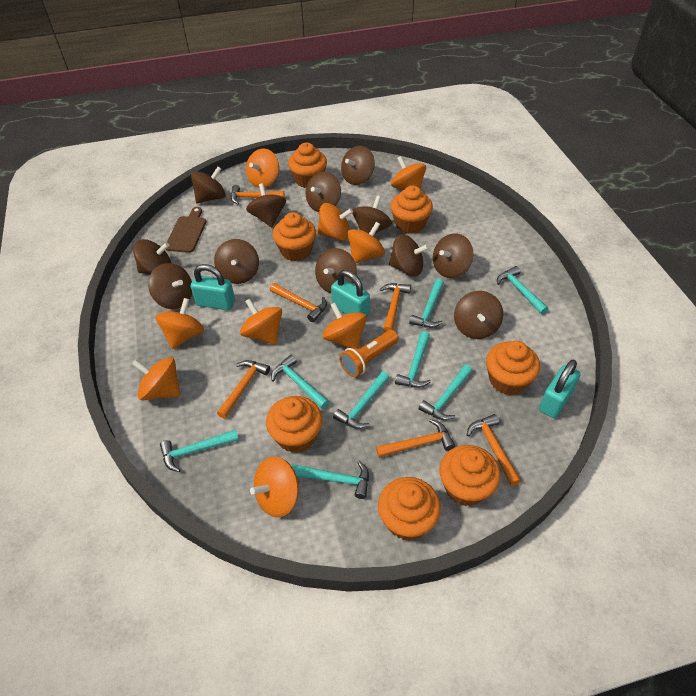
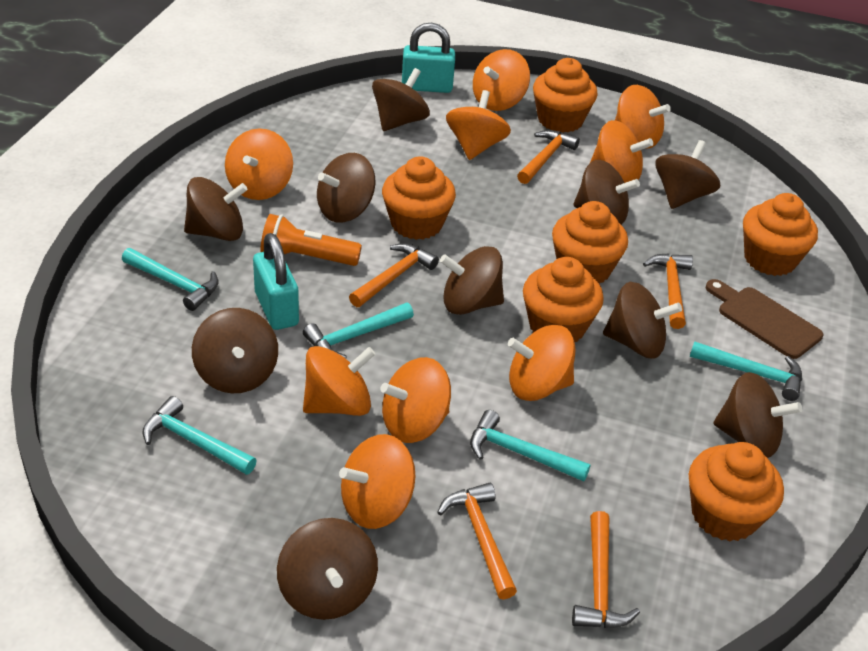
brown spinning top: 12 -> 10
orange cupcake: 7 -> 6
orange hammer: 6 -> 5
turquoise hammer: 8 -> 5
turquoise padlock: 3 -> 2

